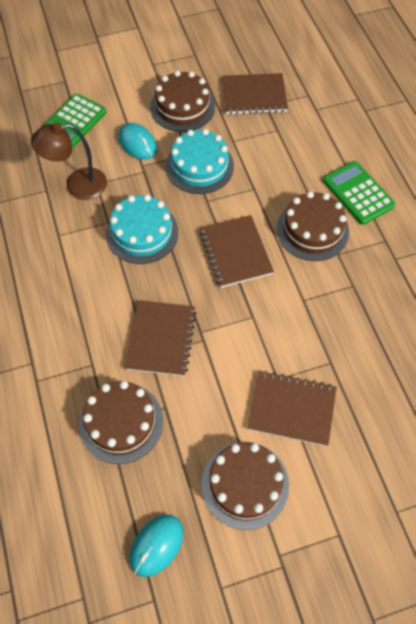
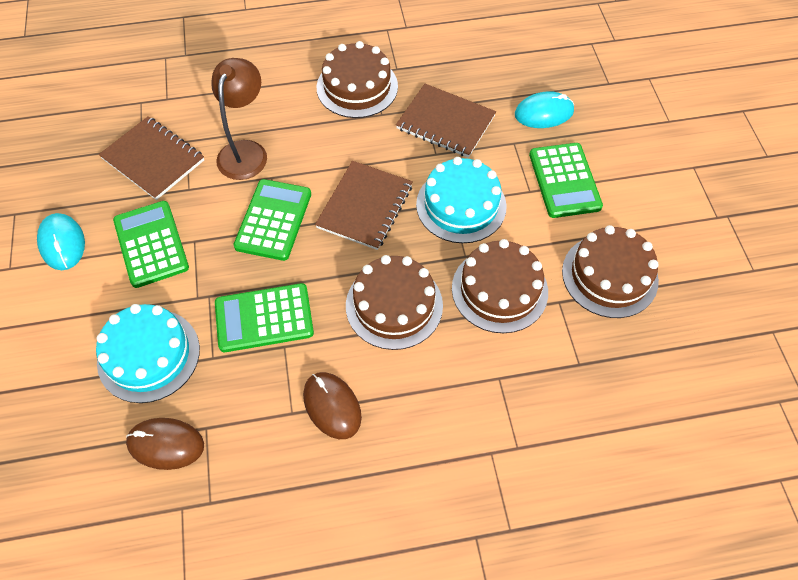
brown mouse: 0 -> 2
brown notebook: 4 -> 3
green calculator: 2 -> 4

